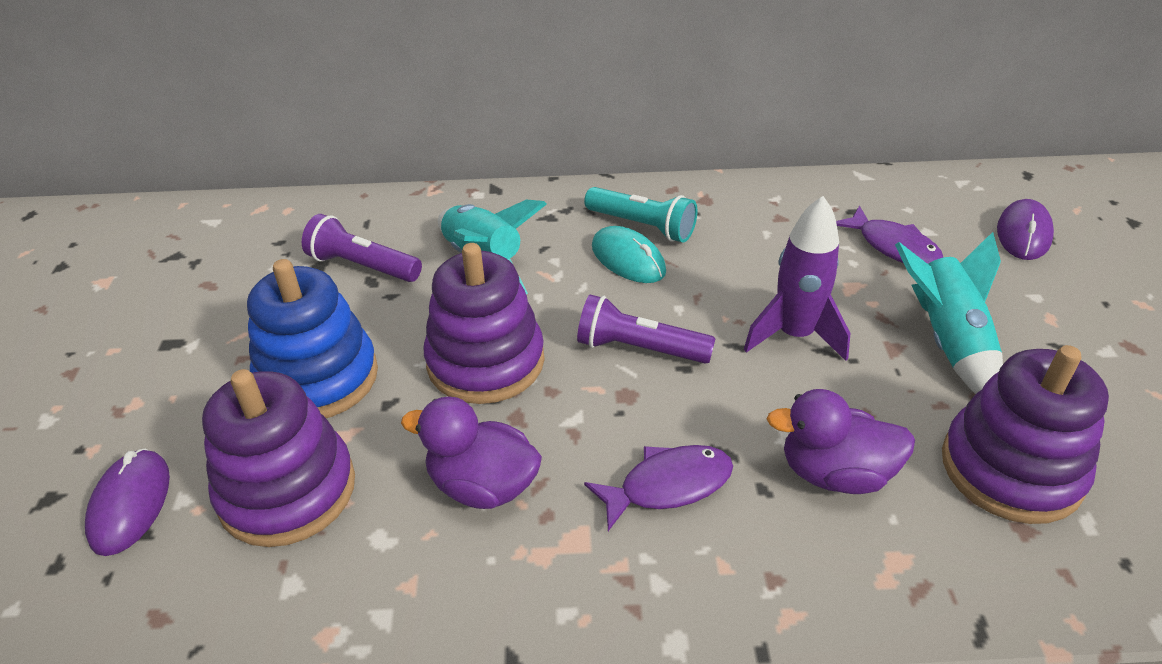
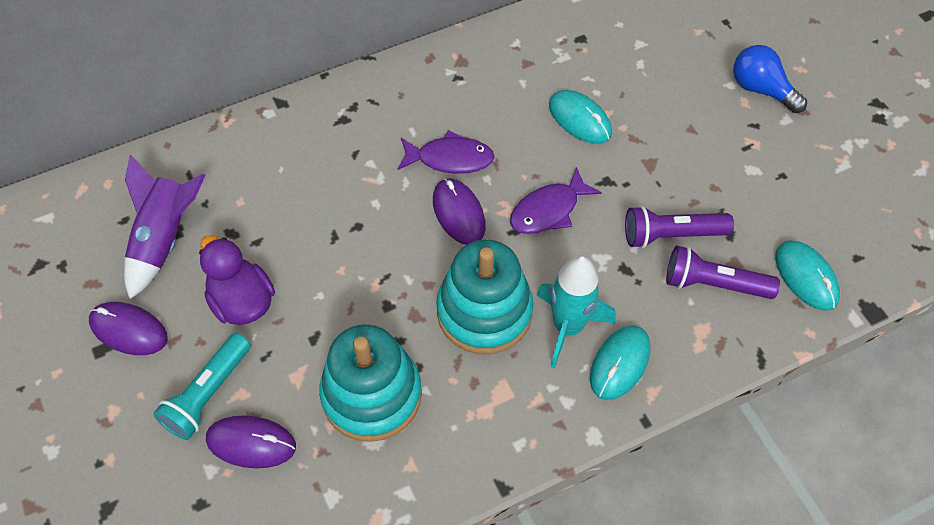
blue light bulb: 0 -> 1
blue stacking toy: 1 -> 0
purple duck: 2 -> 1
purple mouse: 2 -> 3
purple stacking toy: 3 -> 0
turquoise mouse: 1 -> 3
turquoise rocket: 2 -> 1
turquoise stacking toy: 0 -> 2

